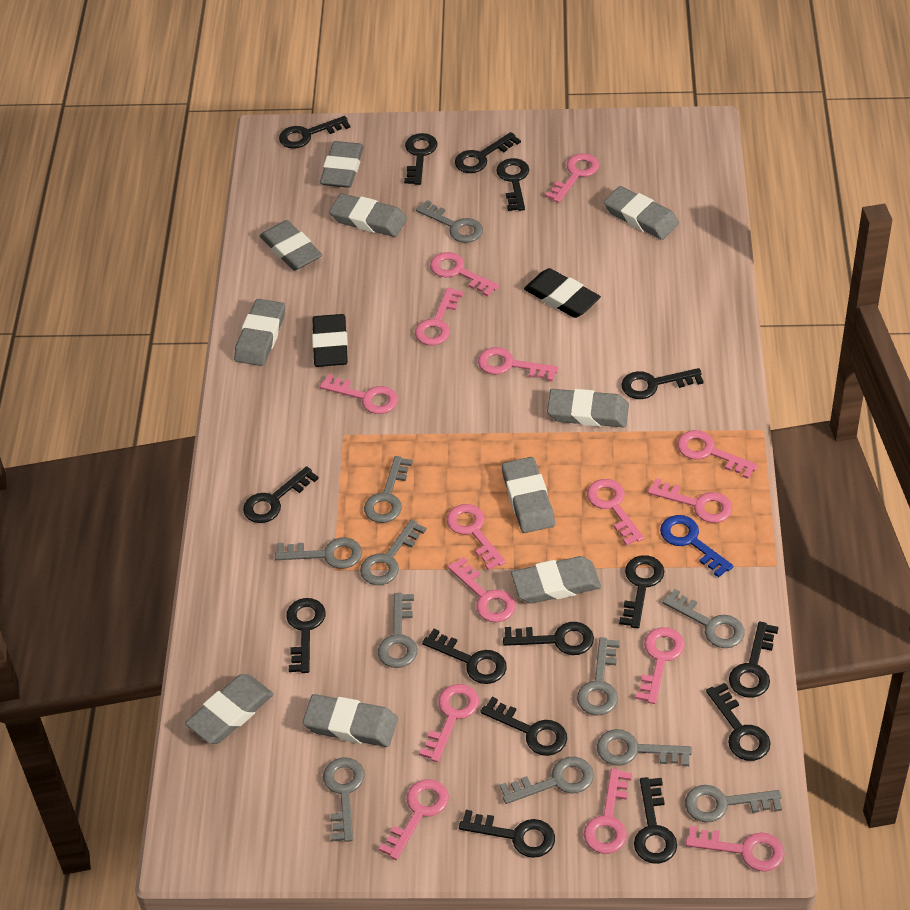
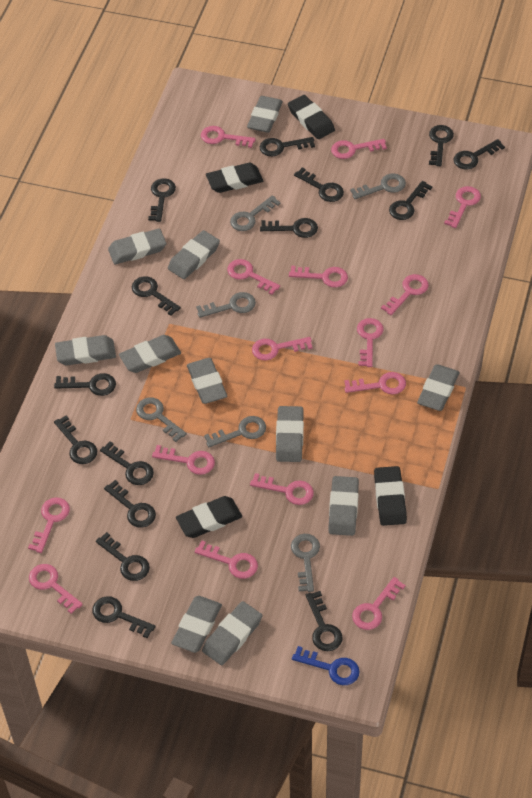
black eraser: 2 -> 4
grey eraser: 10 -> 11
grey key: 11 -> 6

